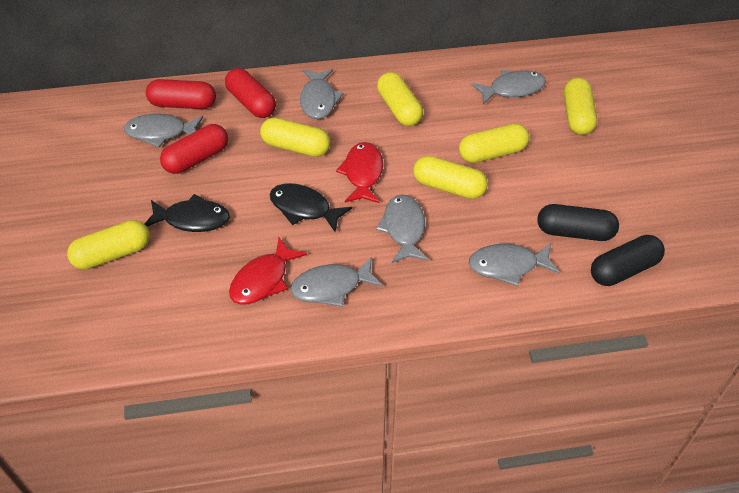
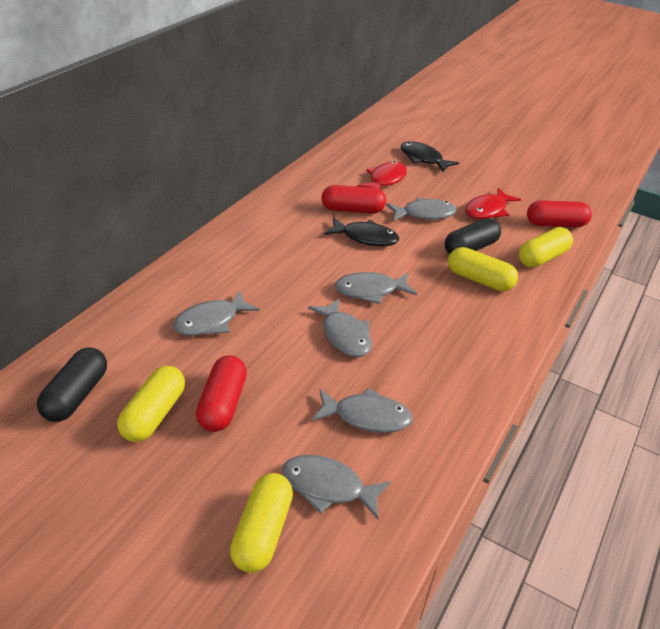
yellow capsule: 6 -> 4

